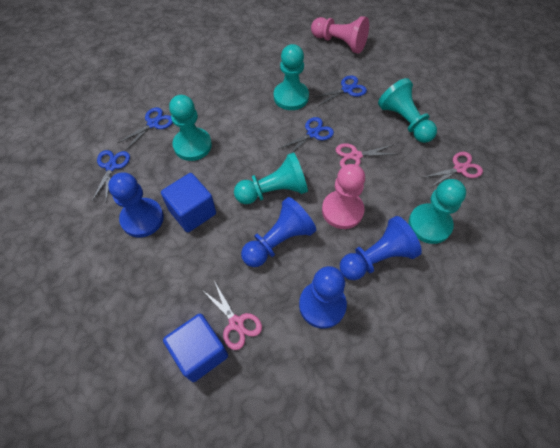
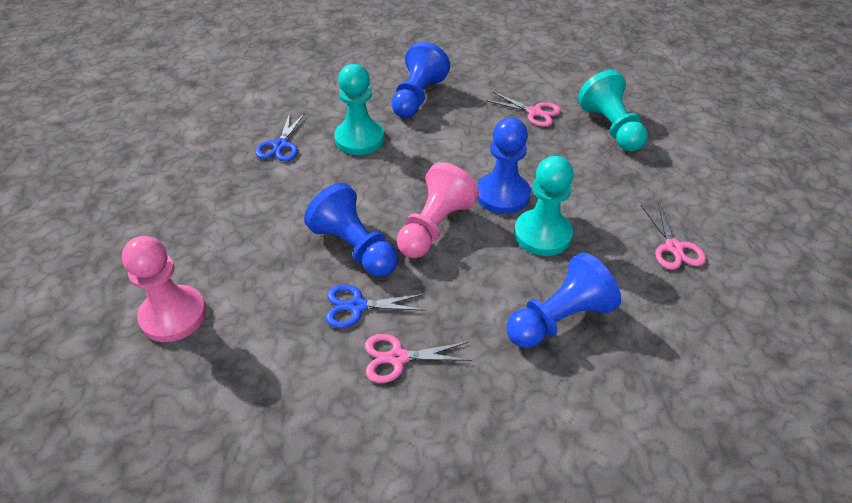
blue cube: 2 -> 0
blue scissors: 4 -> 2
turquoise pawn: 5 -> 3

